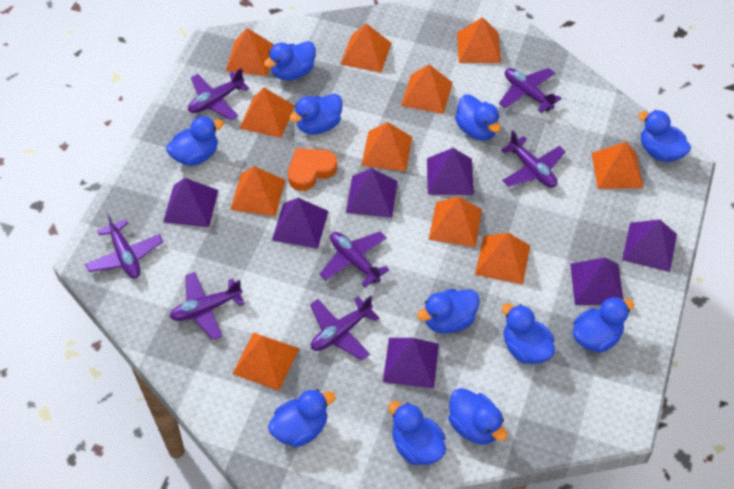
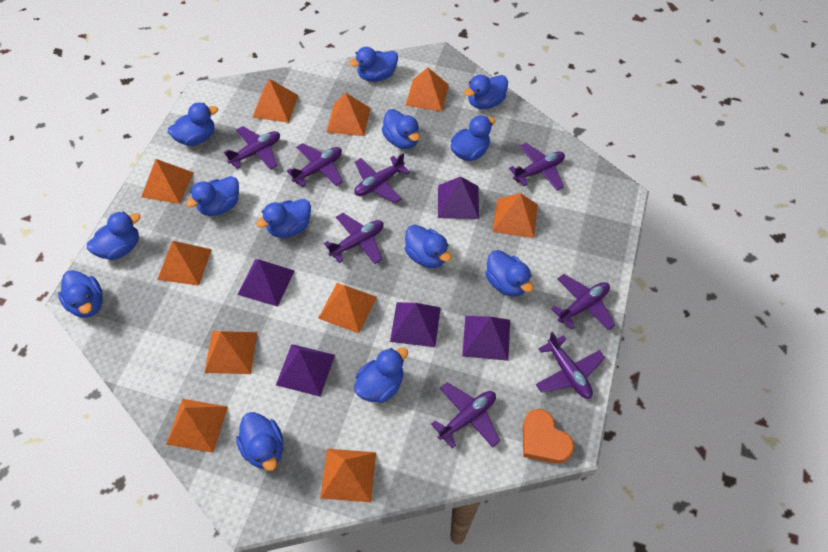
blue duck: 11 -> 13
orange pyramid: 11 -> 10
purple plane: 7 -> 8
purple pyramid: 7 -> 5

